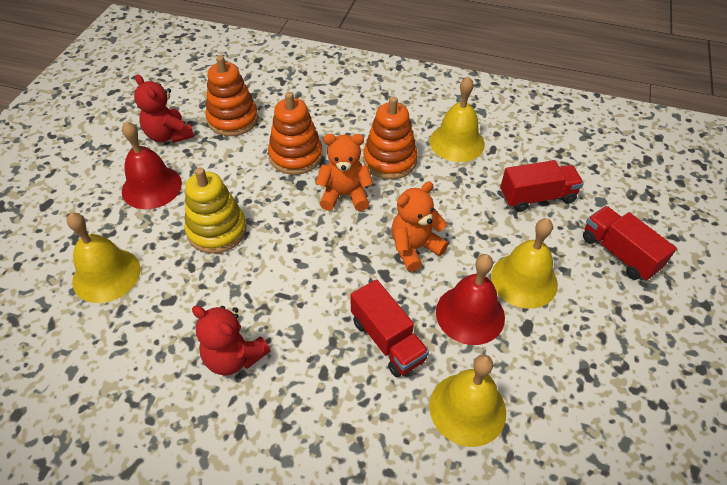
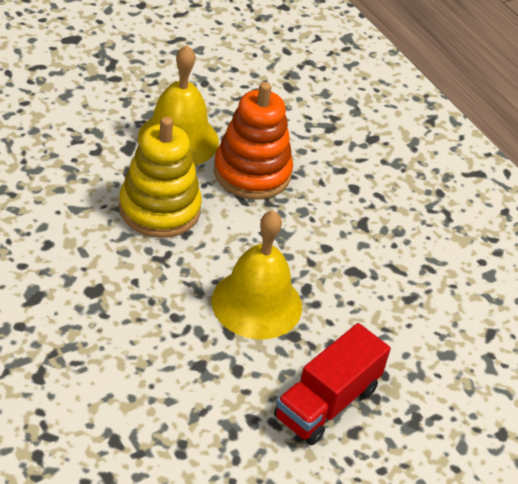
orange stacking toy: 3 -> 1
orange teddy bear: 2 -> 0
red bell: 2 -> 0
red teddy bear: 2 -> 0
red truck: 3 -> 1
yellow bell: 4 -> 2

